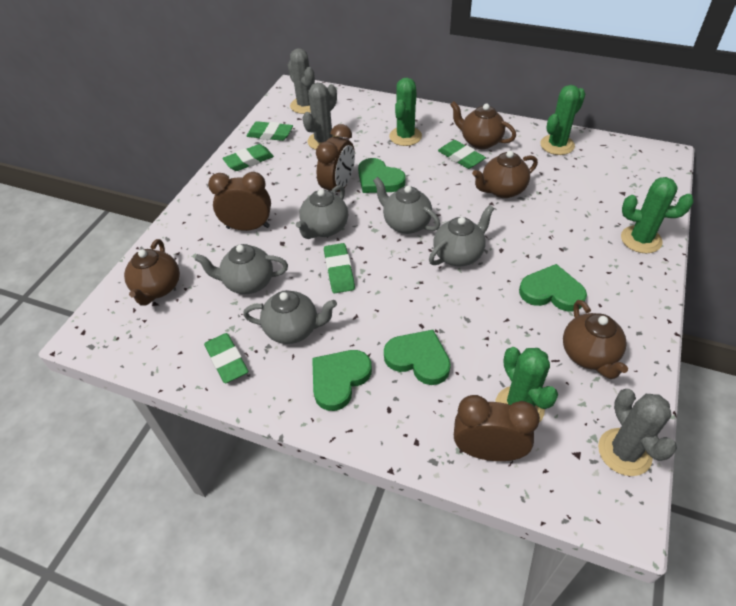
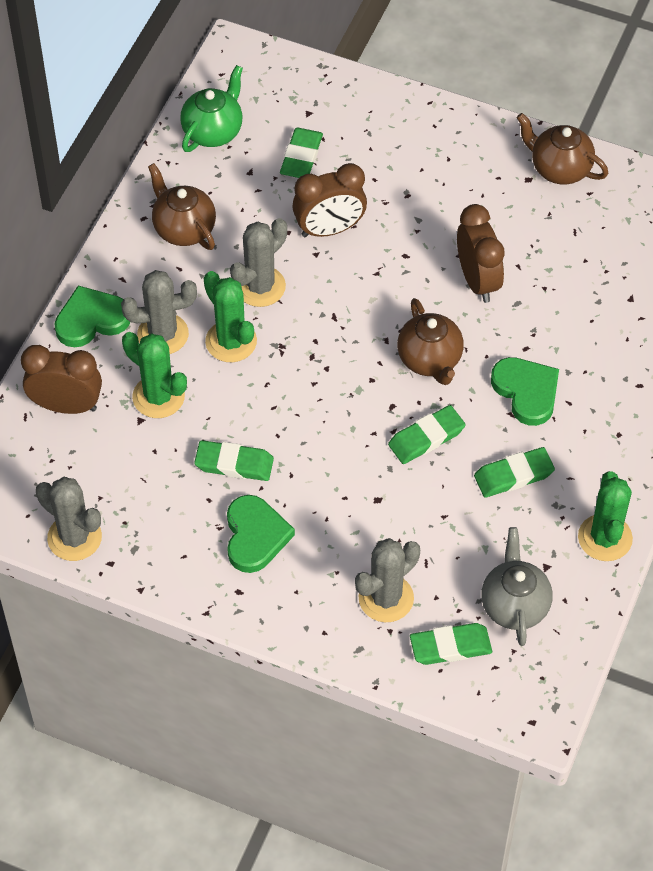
brown teapot: 4 -> 3
green cactus: 4 -> 3
green heart: 4 -> 3
green teapot: 0 -> 1
grey cactus: 3 -> 4
grey teapot: 5 -> 1

